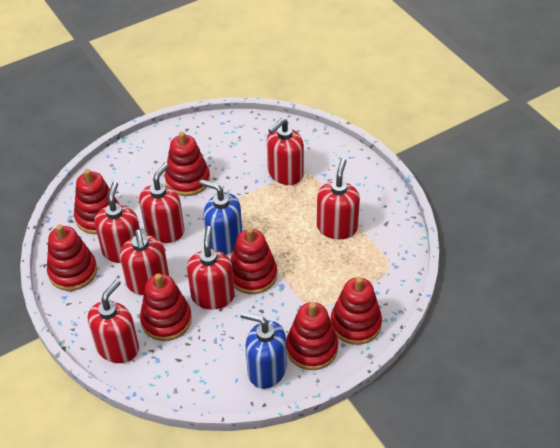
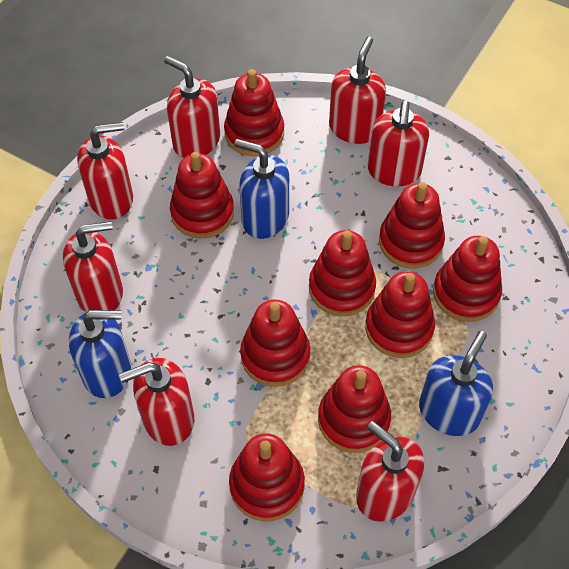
blue soap dispenser: 2 -> 3
red stacking toy: 7 -> 9

